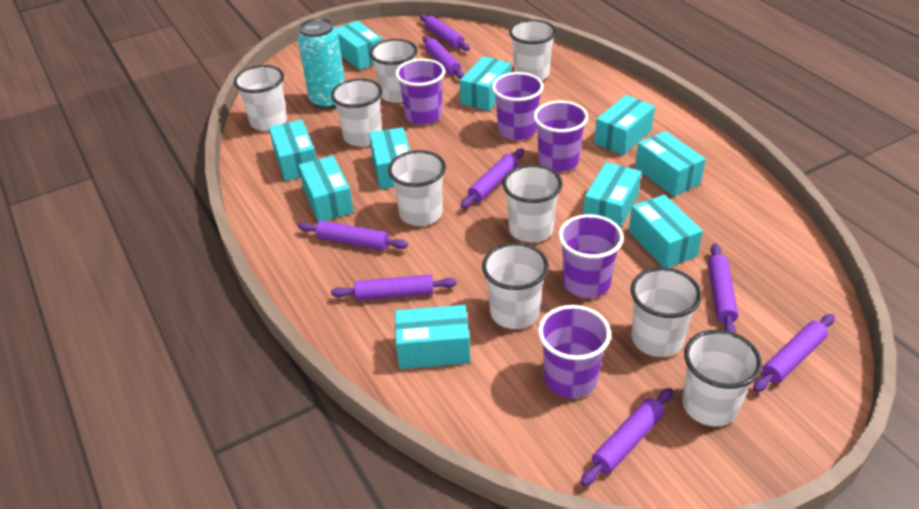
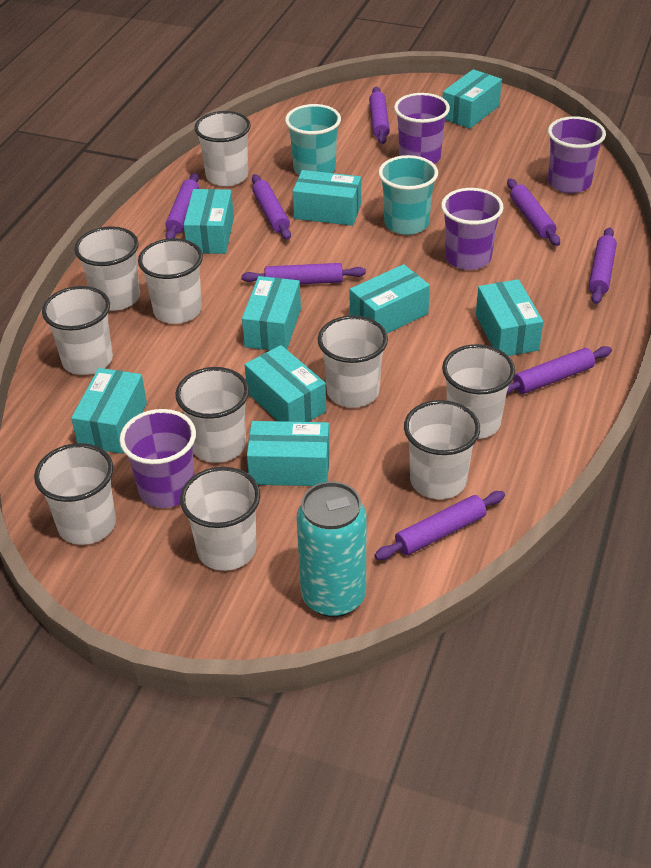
purple cup: 5 -> 4
turquoise box: 10 -> 9
turquoise cup: 0 -> 2
white cup: 9 -> 10

